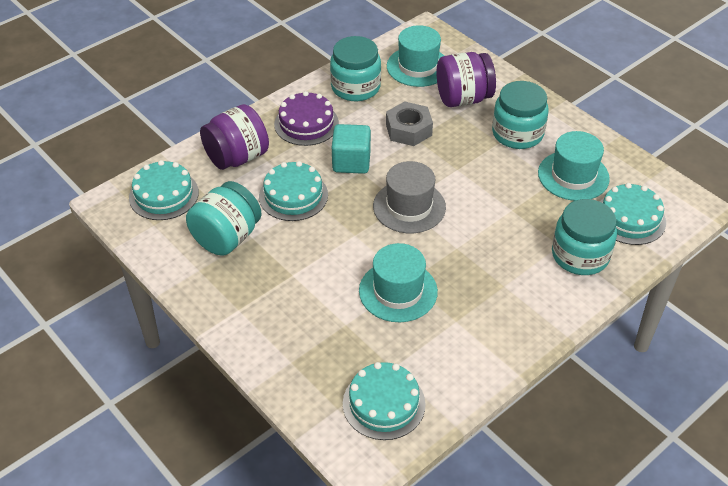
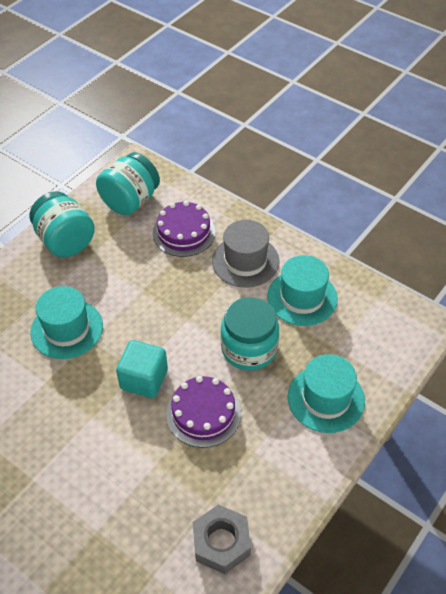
purple cake: 1 -> 2
purple jar: 2 -> 0
turquoise cake: 4 -> 0
turquoise jar: 4 -> 3

